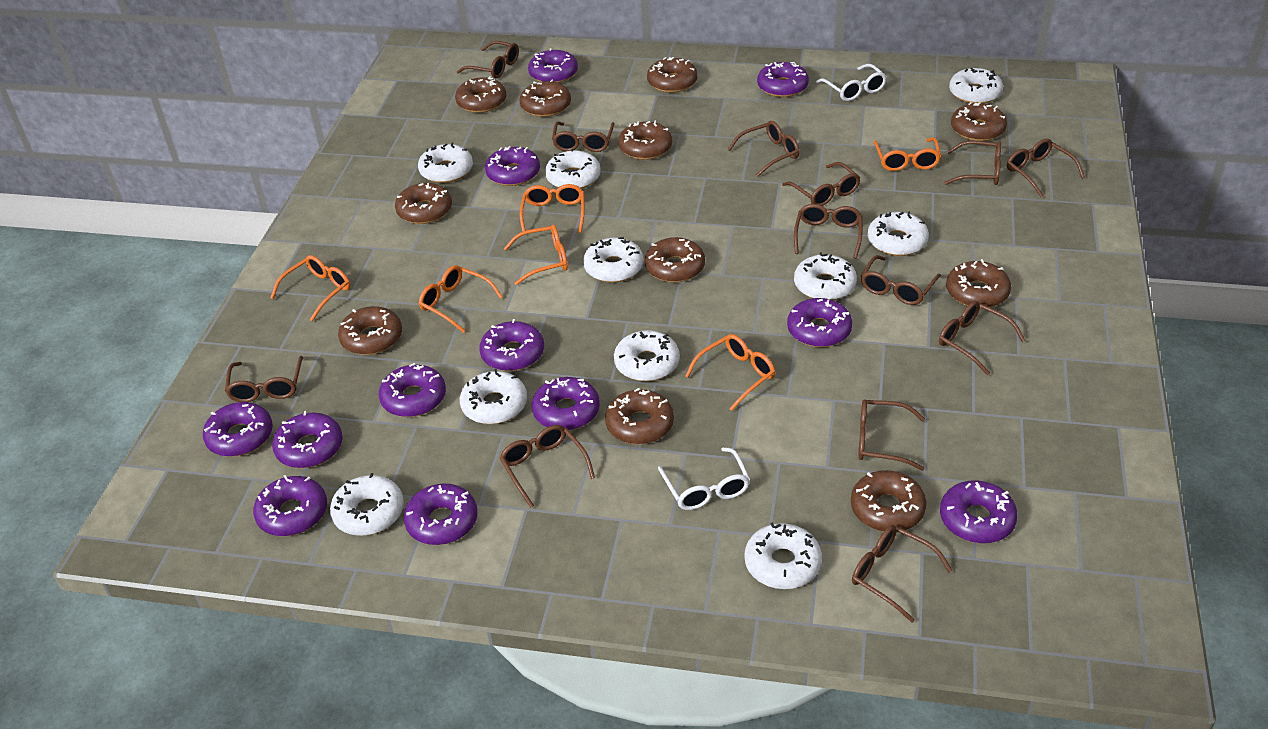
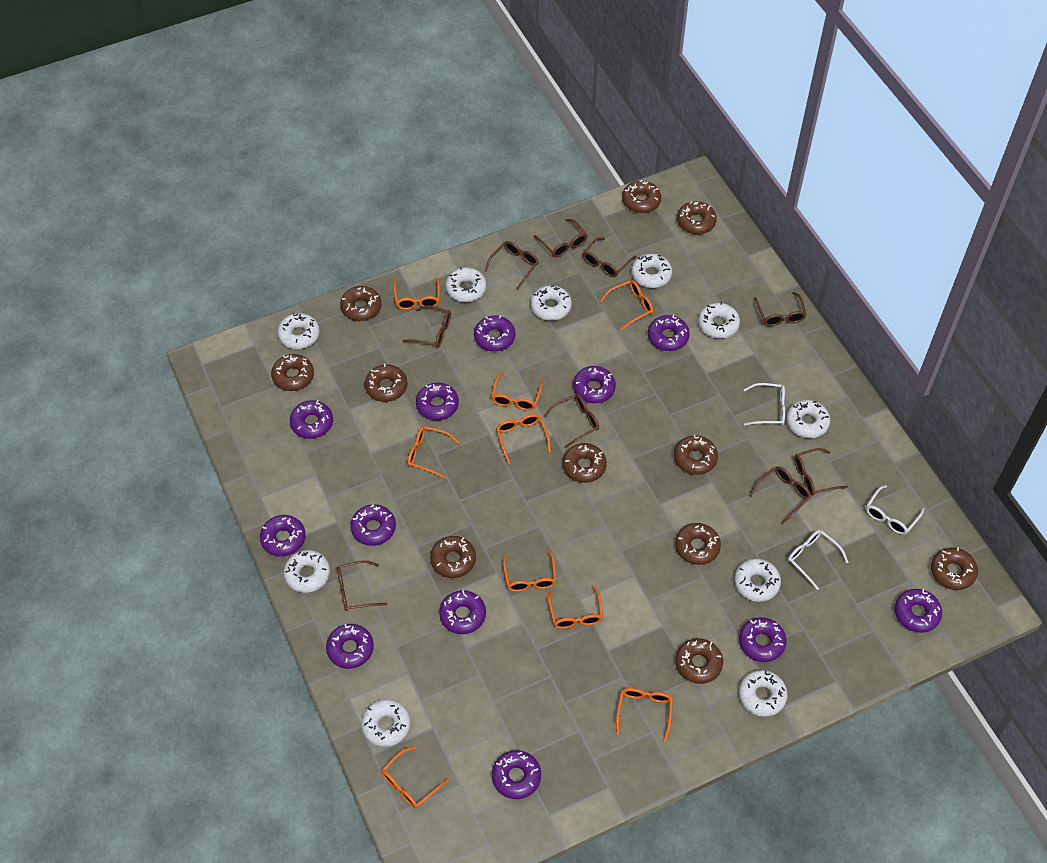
brown glasses: 13 -> 9
orange glasses: 6 -> 9
white glasses: 2 -> 3

